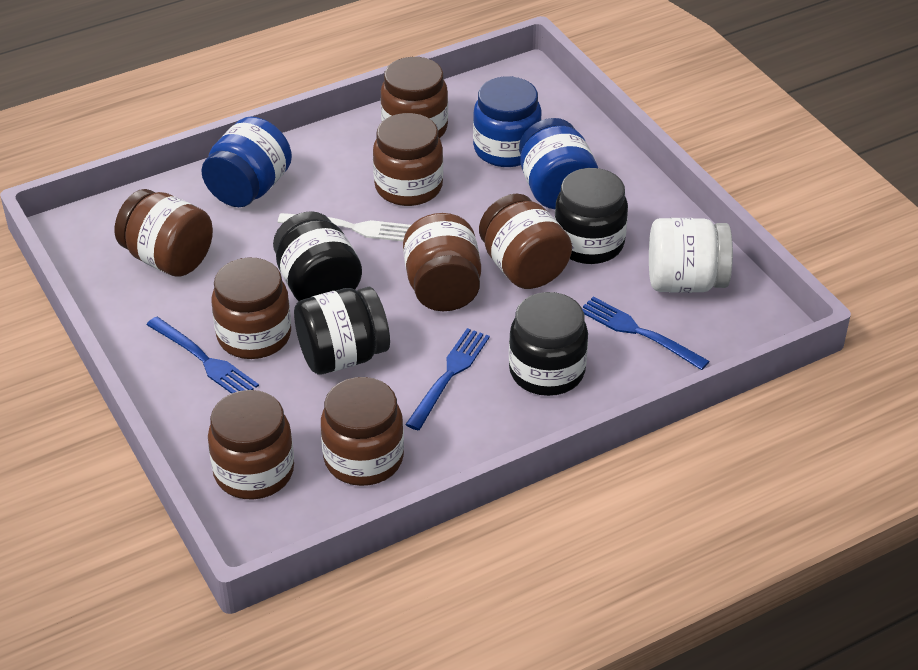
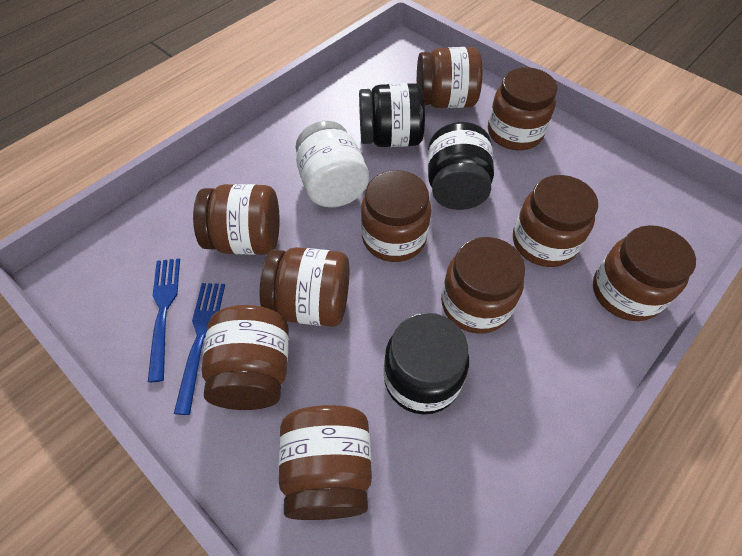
black jar: 4 -> 3
blue fork: 3 -> 2
blue jar: 3 -> 0
brown jar: 8 -> 10
white fork: 1 -> 0

